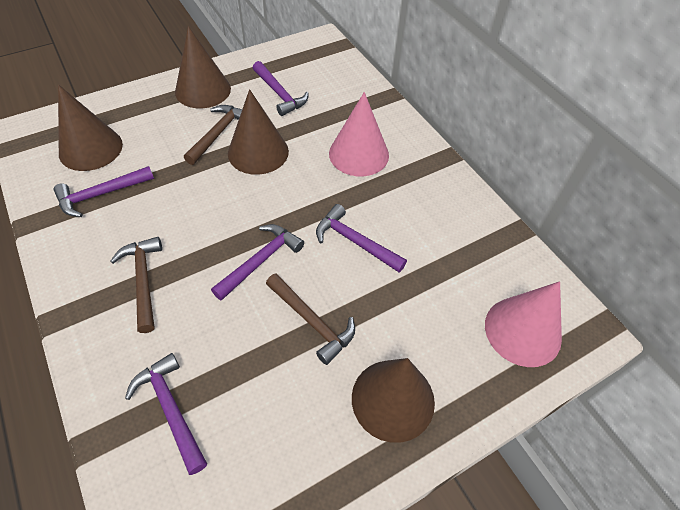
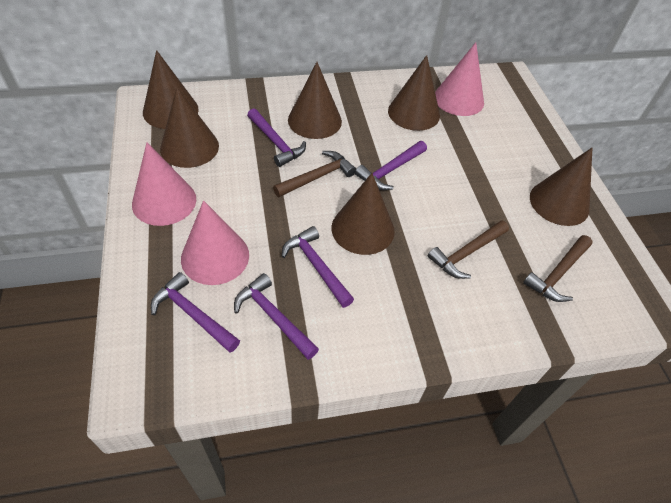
brown cone: 4 -> 6
pink cone: 2 -> 3

